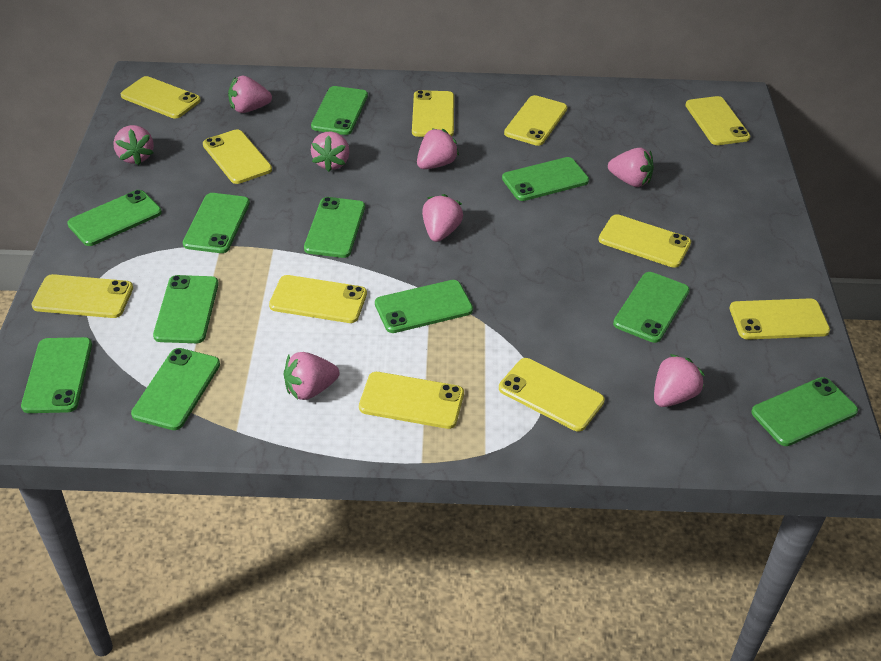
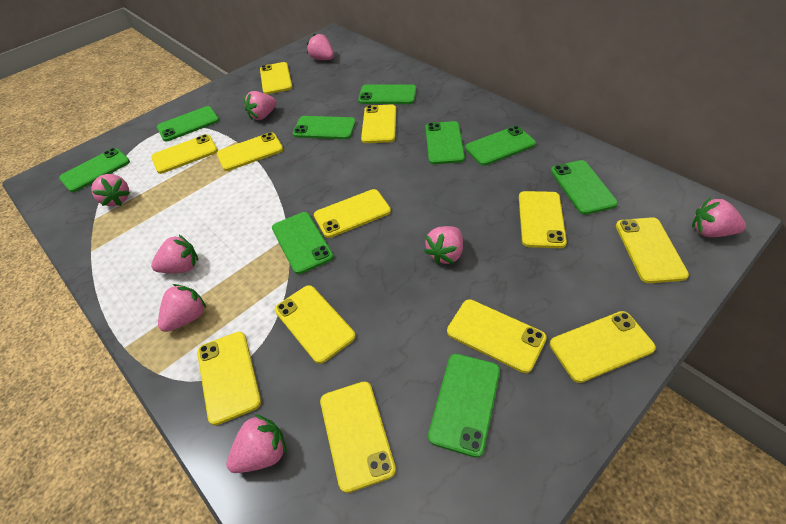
green phone: 11 -> 9
yellow phone: 11 -> 12

